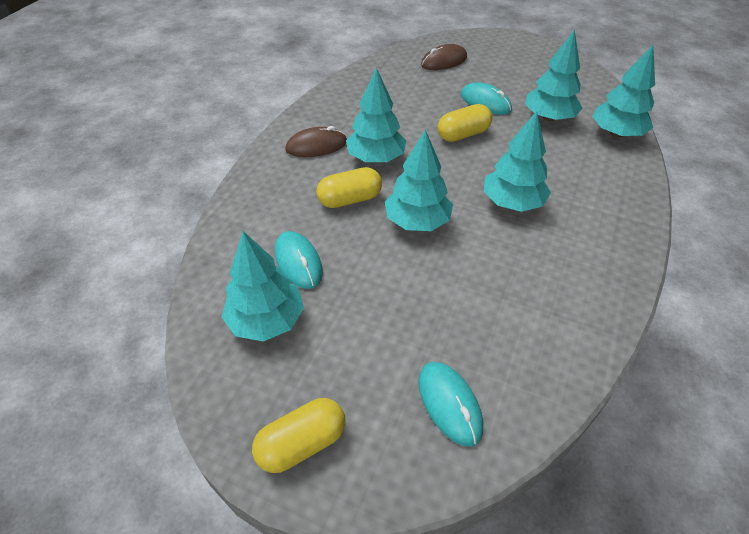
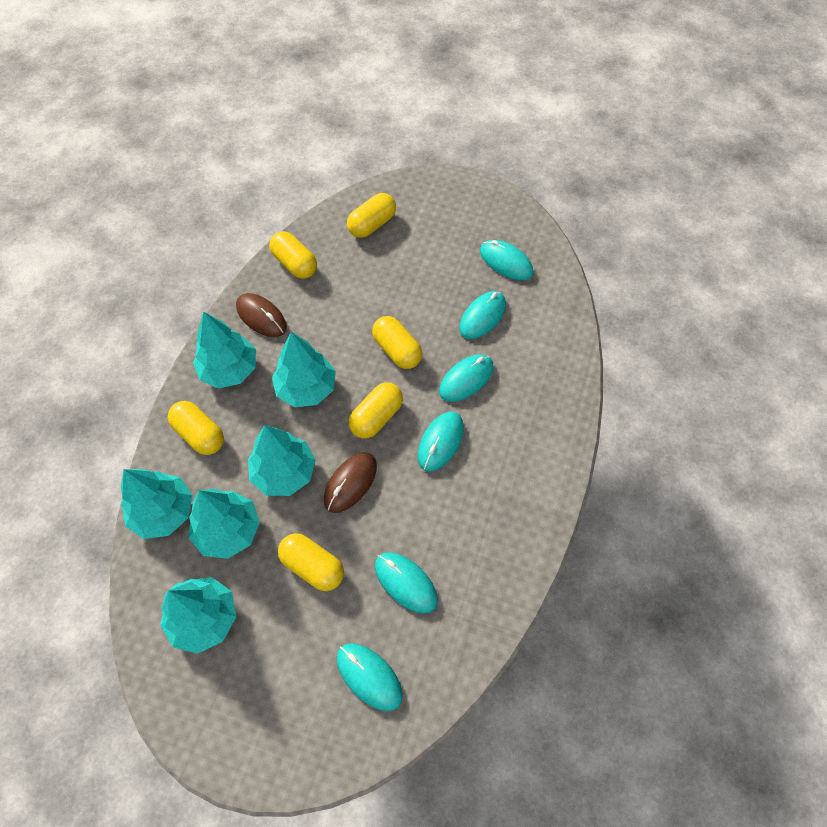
turquoise mouse: 3 -> 6
yellow capsule: 3 -> 6

